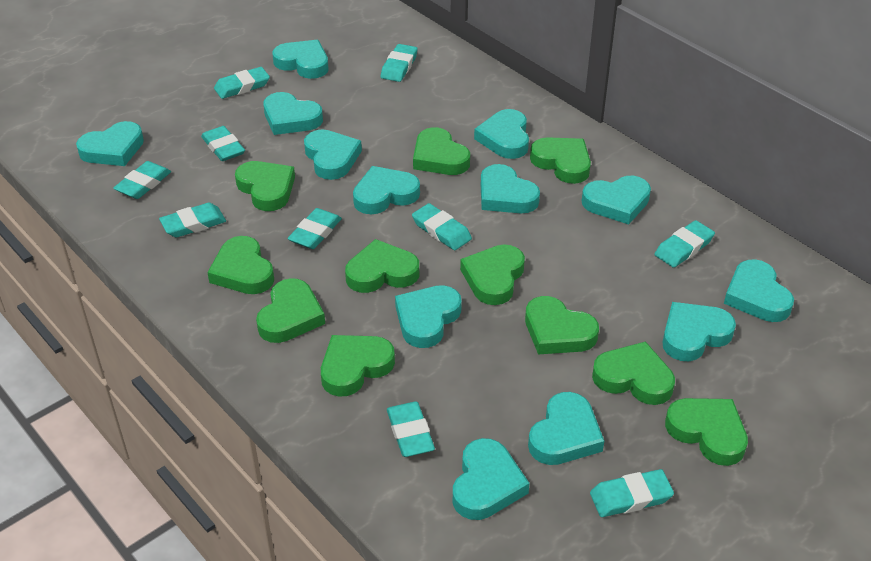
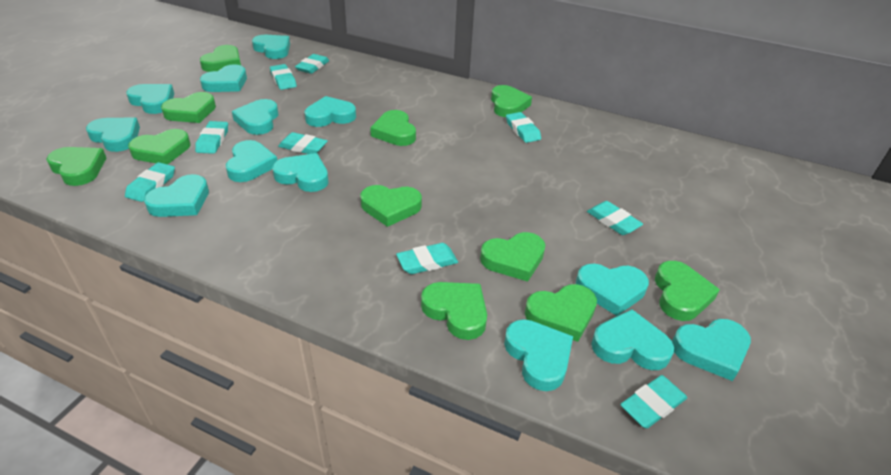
turquoise eraser: 10 -> 9

